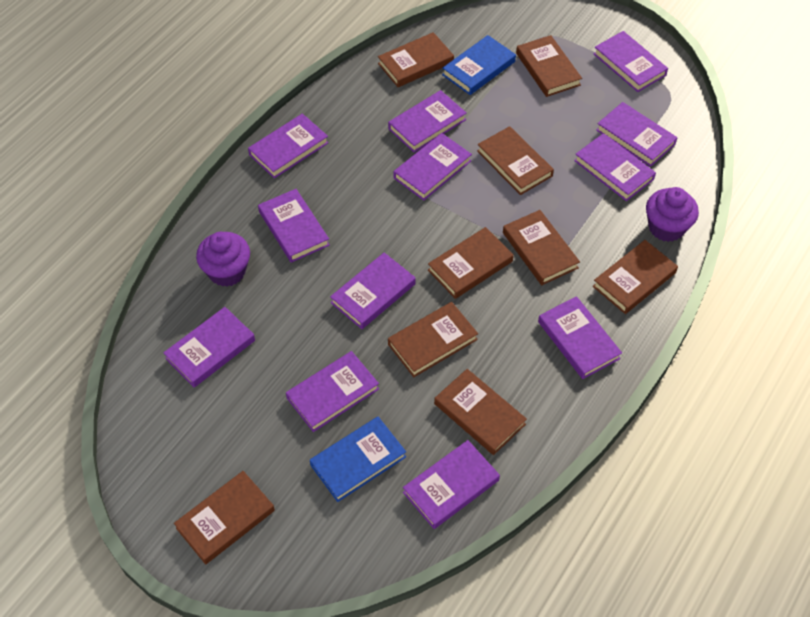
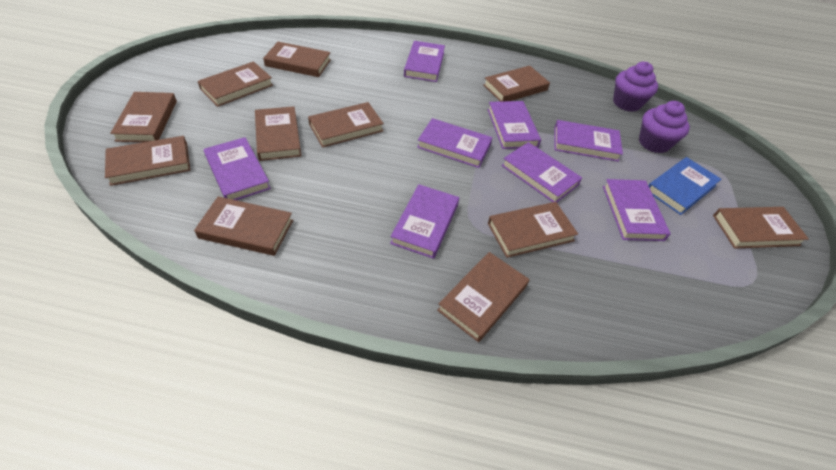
blue book: 2 -> 1
brown book: 9 -> 11
purple book: 12 -> 8

